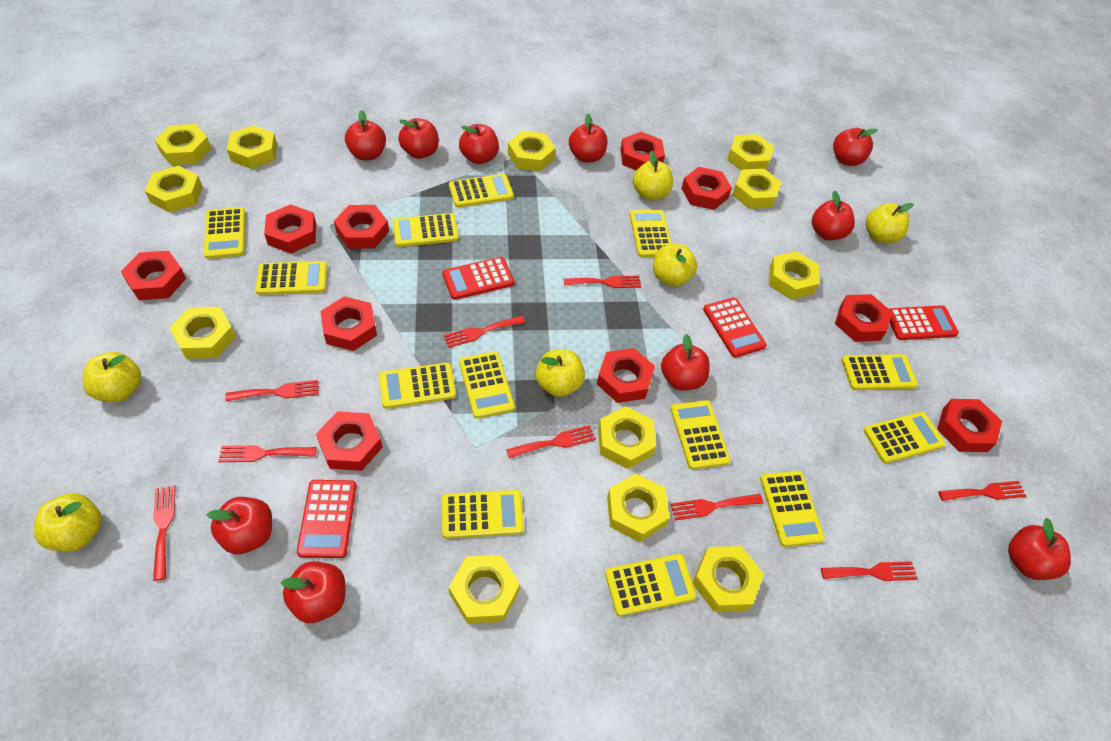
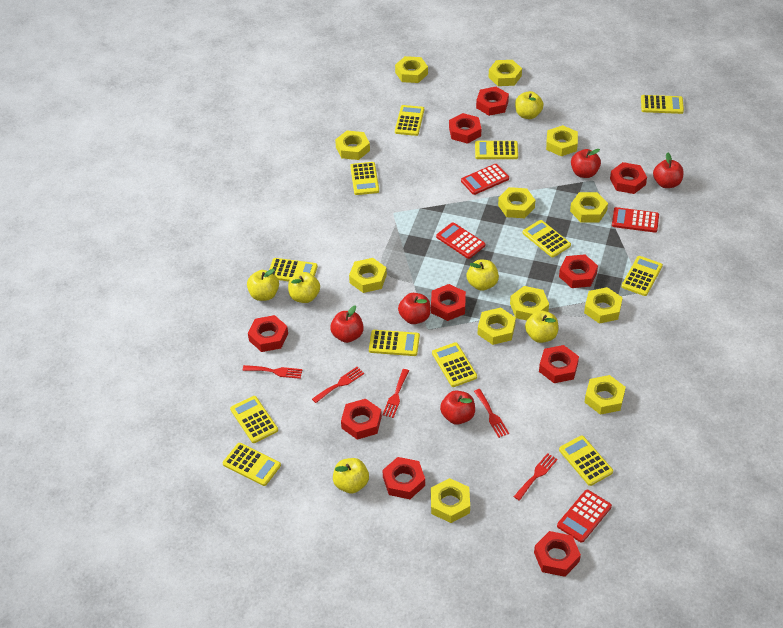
red apple: 10 -> 5
red fork: 9 -> 5
yellow calculator: 13 -> 12

